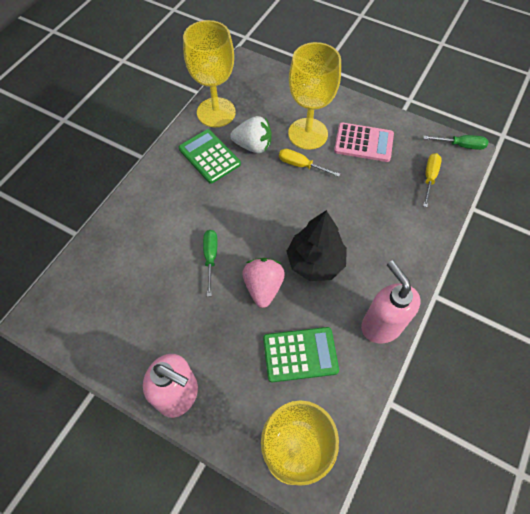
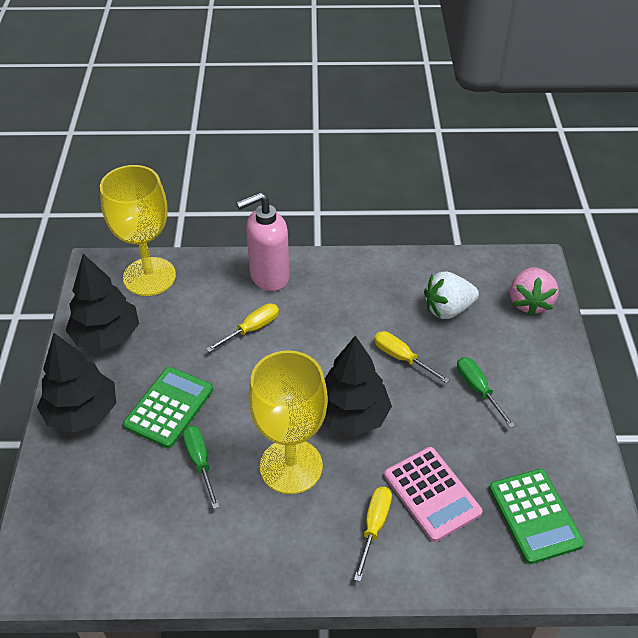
black tree: 1 -> 3
pink soap dispenser: 2 -> 1
yellow goblet: 3 -> 2
yellow screwdriver: 2 -> 3

